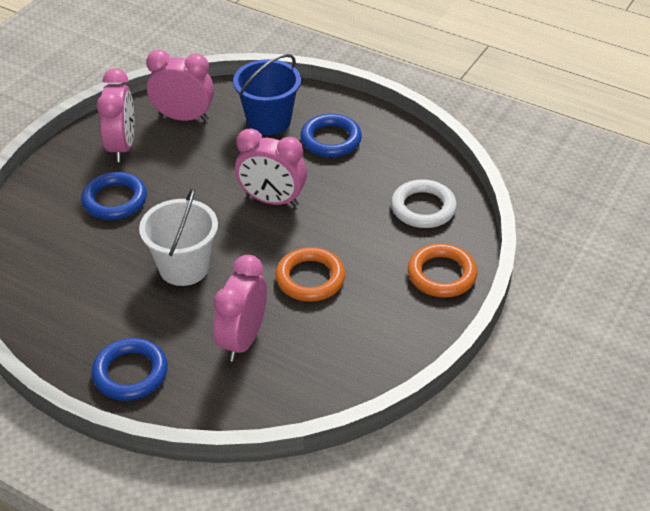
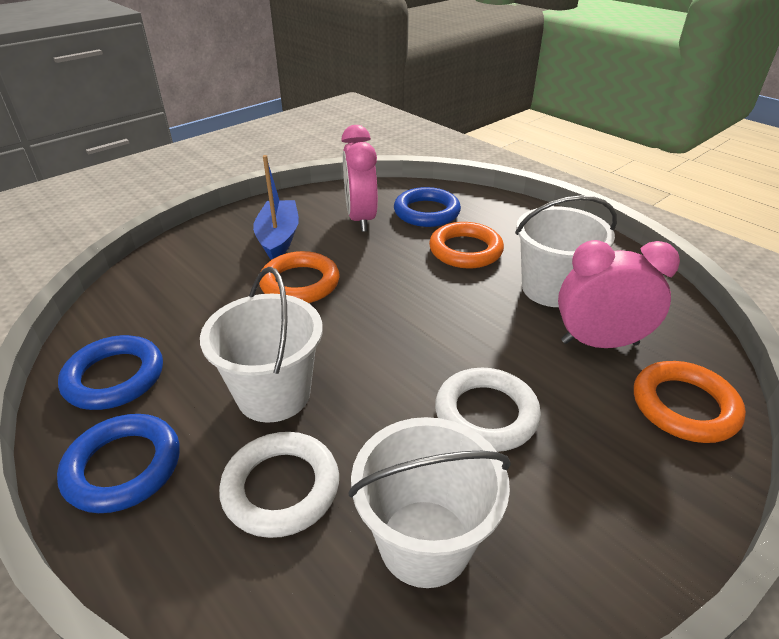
blue boat: 0 -> 1
blue bucket: 1 -> 0
orange ring: 2 -> 3
pink clock: 4 -> 2
white bucket: 1 -> 3
white ring: 1 -> 2

